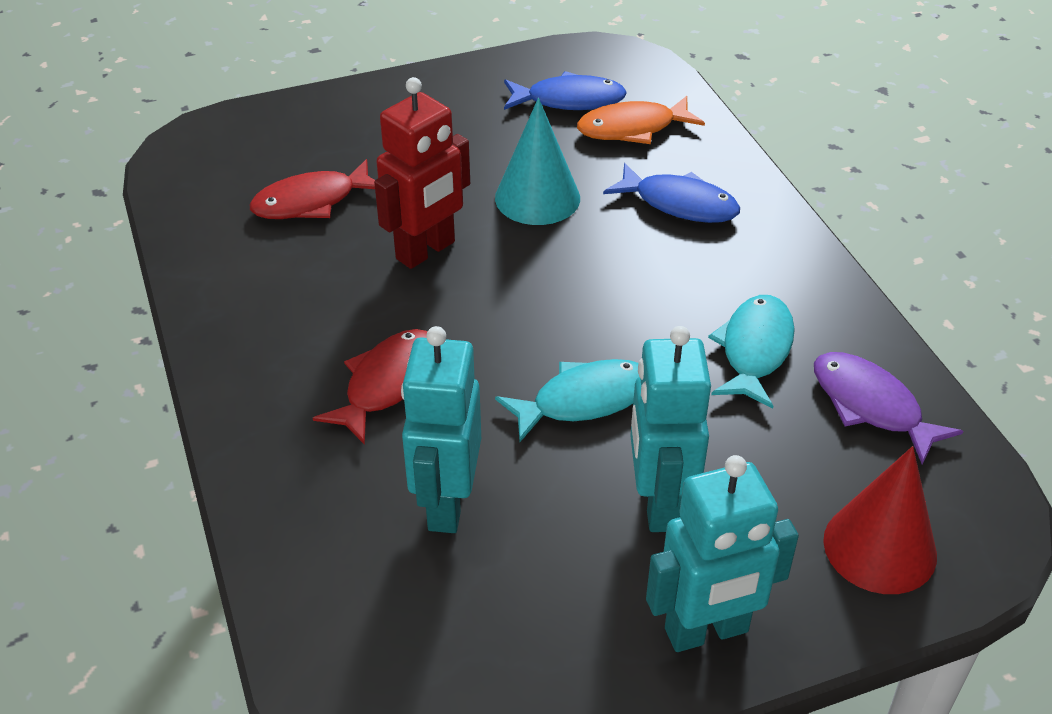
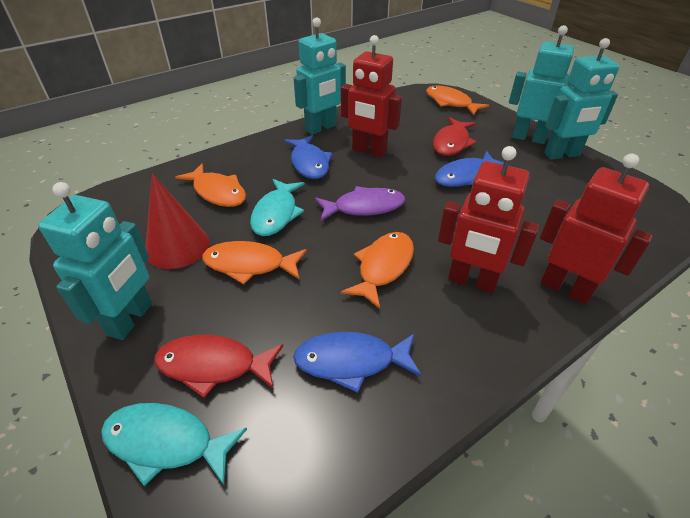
blue fish: 2 -> 3
orange fish: 1 -> 4
red robot: 1 -> 3
turquoise cone: 1 -> 0
turquoise robot: 3 -> 4

